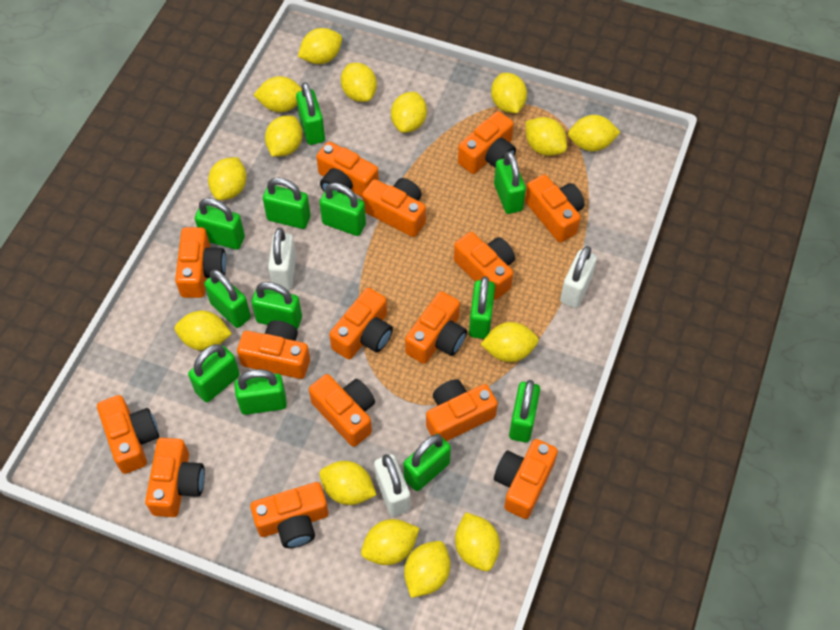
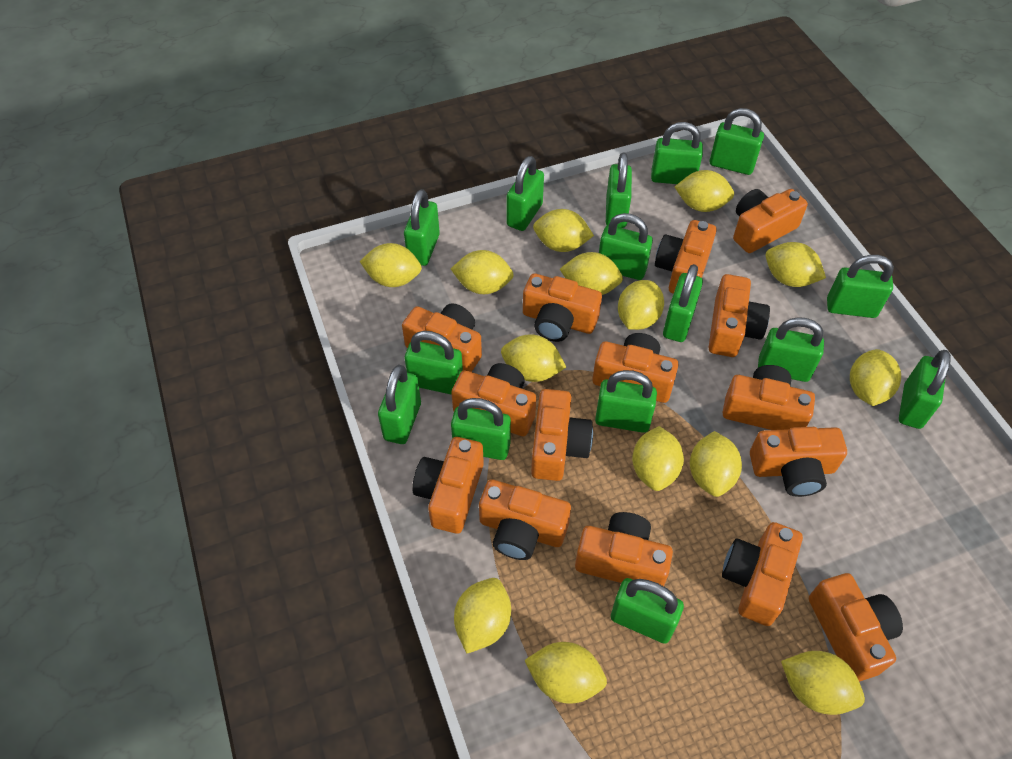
green padlock: 12 -> 15
white padlock: 3 -> 0
yellow lemon: 15 -> 14

